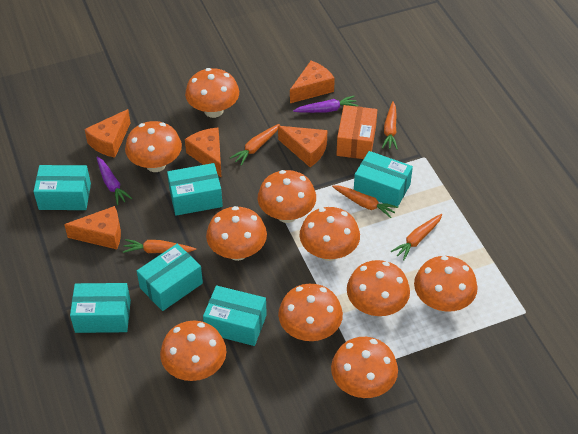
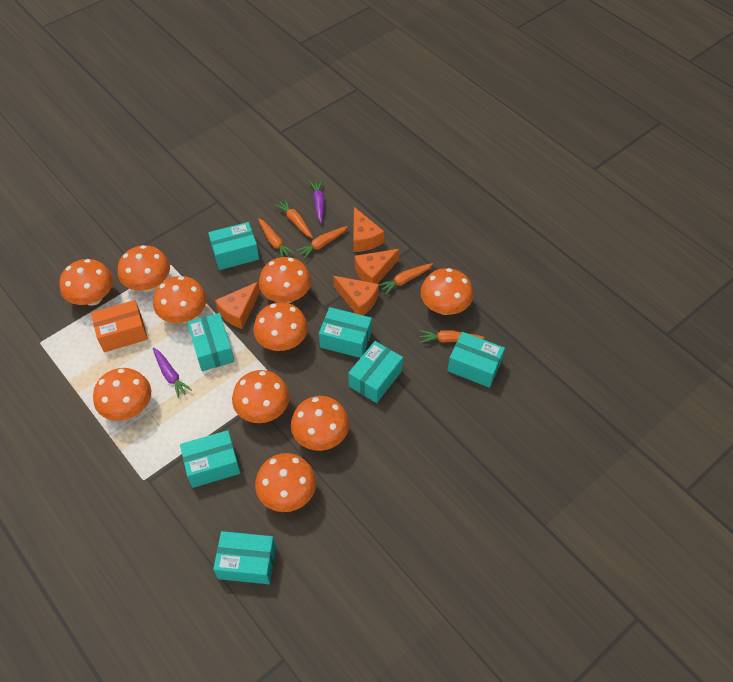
orange cheese: 5 -> 4
turquoise box: 6 -> 7

